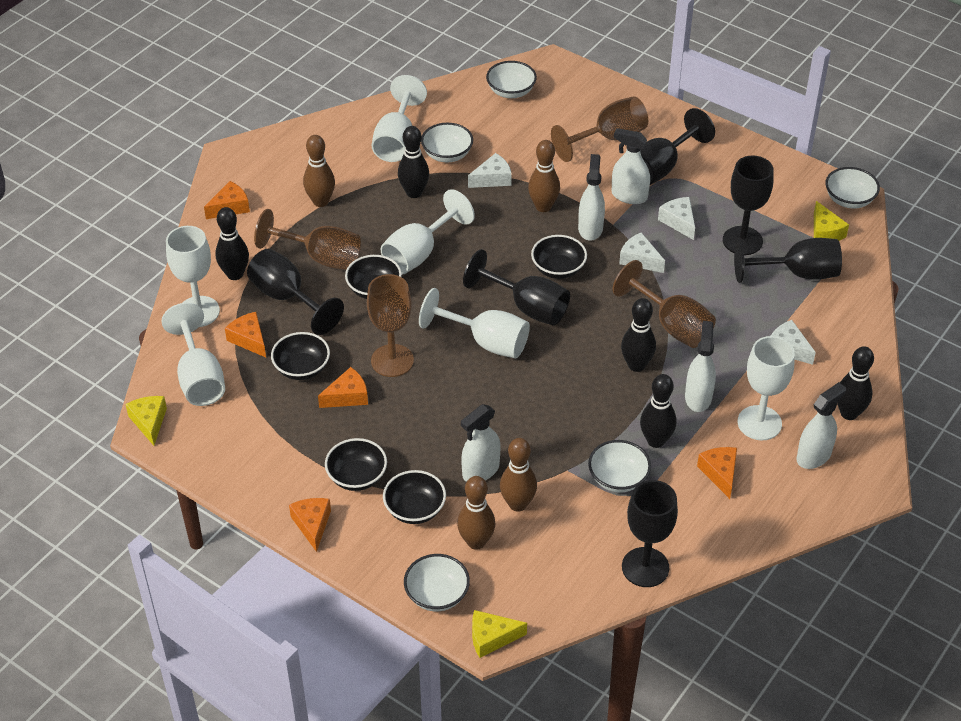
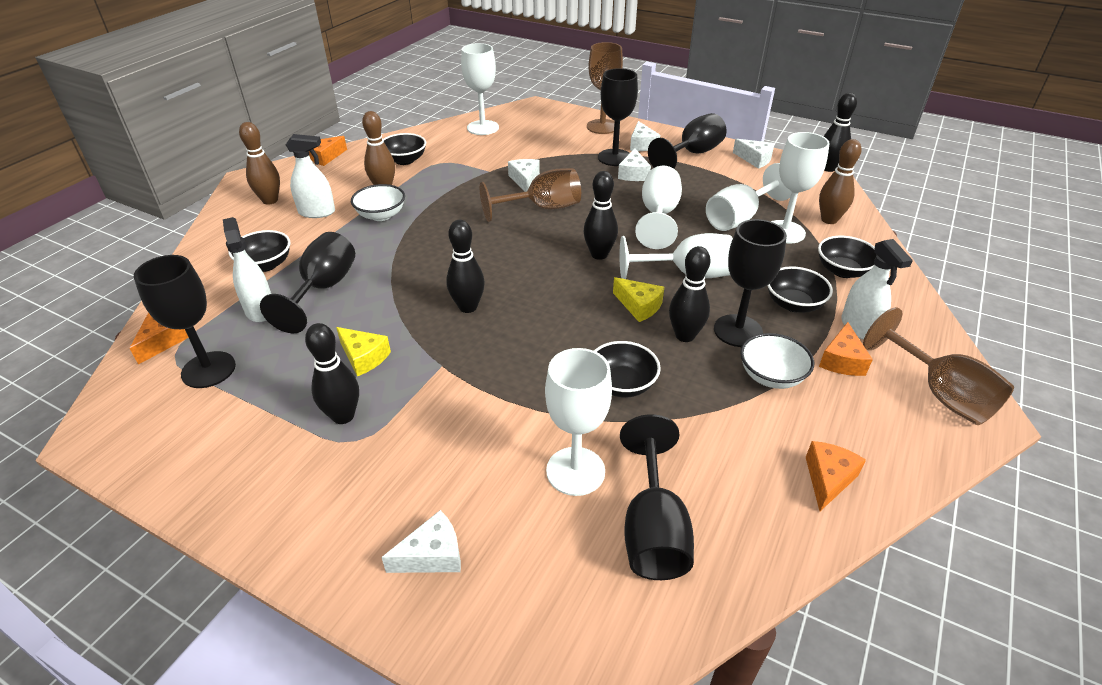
brown bowling pin: 4 -> 3
brown goblet: 4 -> 3
orange cheese: 5 -> 4
white bowl: 5 -> 2
white cheese: 4 -> 5
white spray bottle: 5 -> 3
yellow cheese: 3 -> 2

